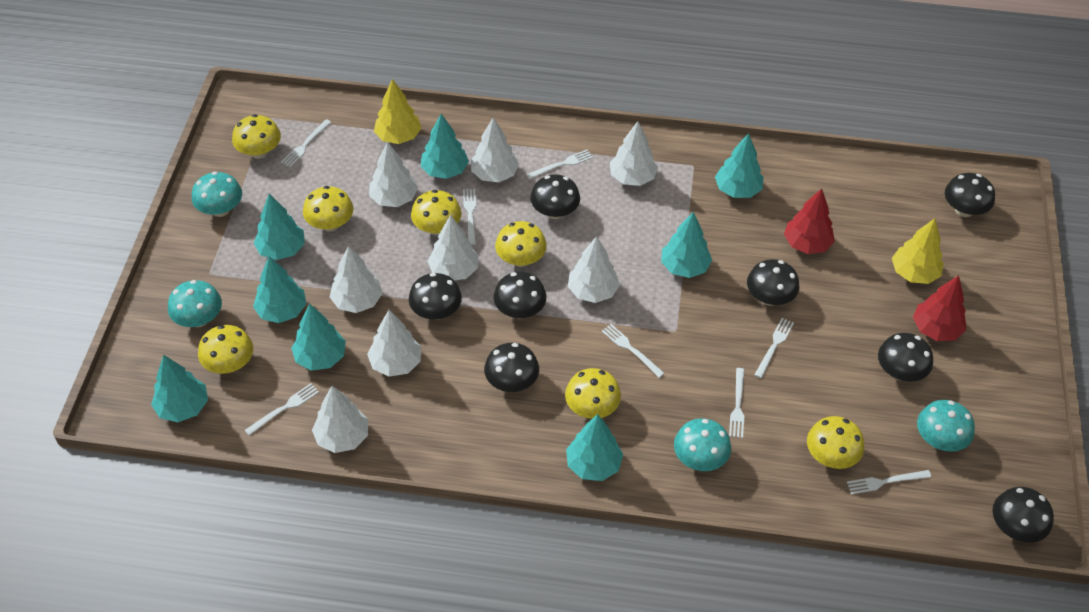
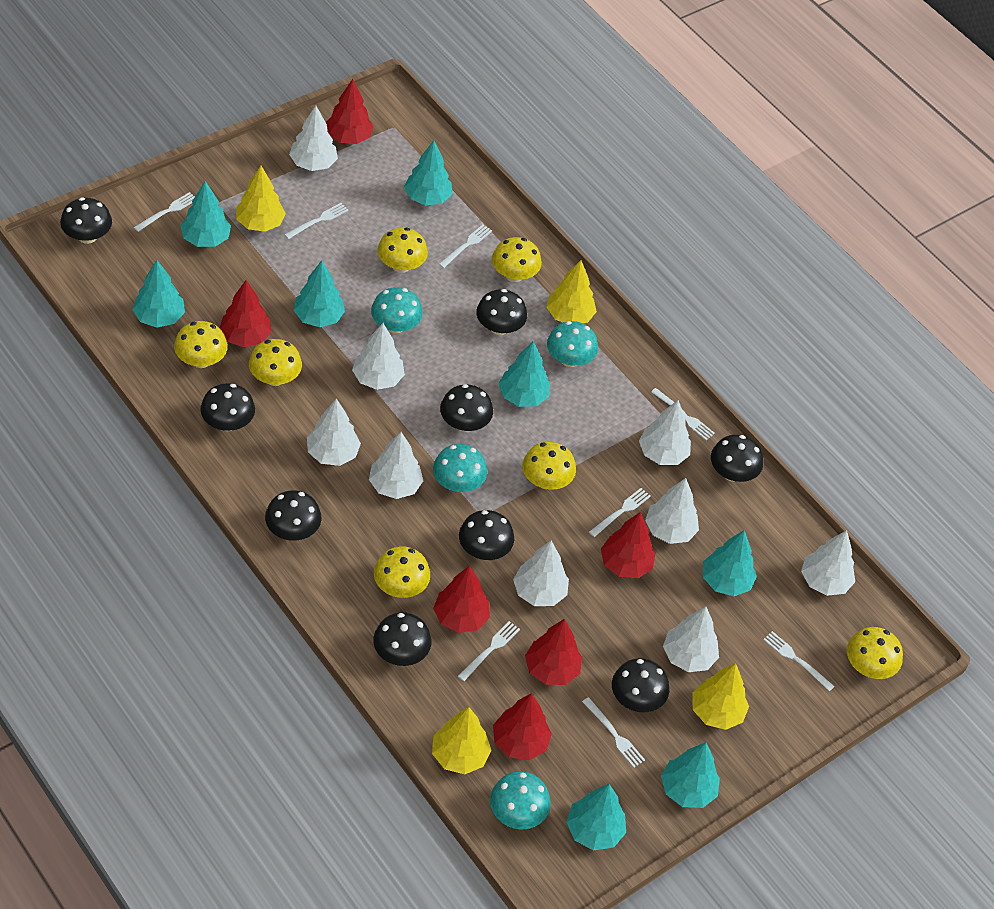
black mushroom: 8 -> 9
red tree: 2 -> 6
white tree: 8 -> 9
yellow tree: 2 -> 4

